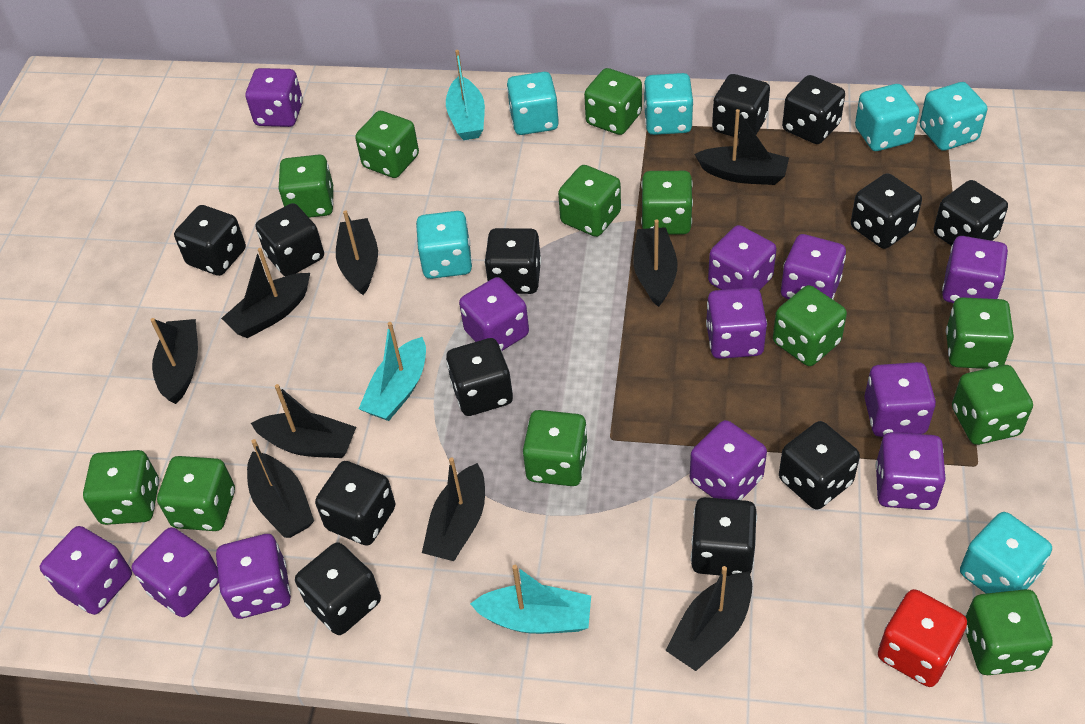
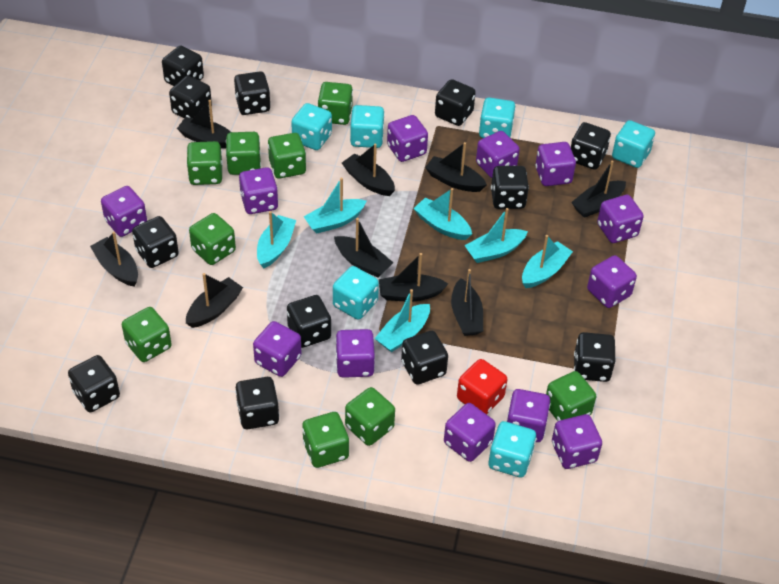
green dice: 12 -> 9
turquoise boat: 3 -> 6

